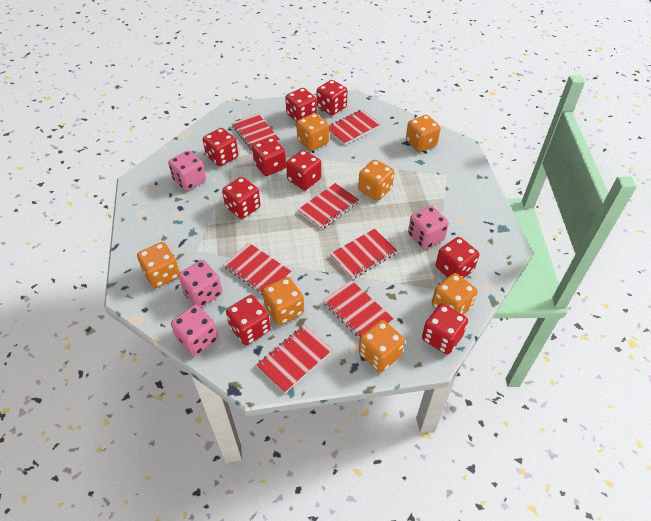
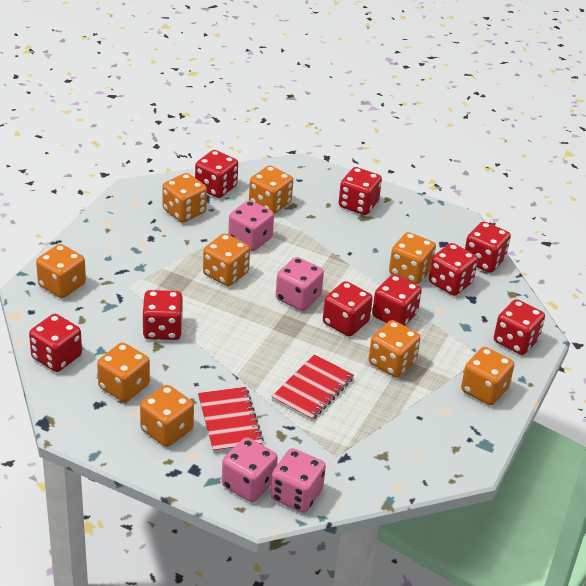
orange dice: 7 -> 9
red notebook: 7 -> 2

